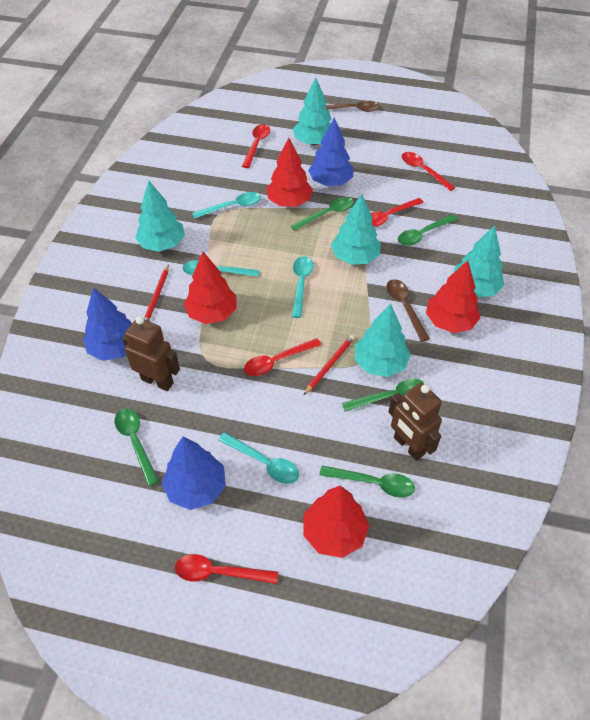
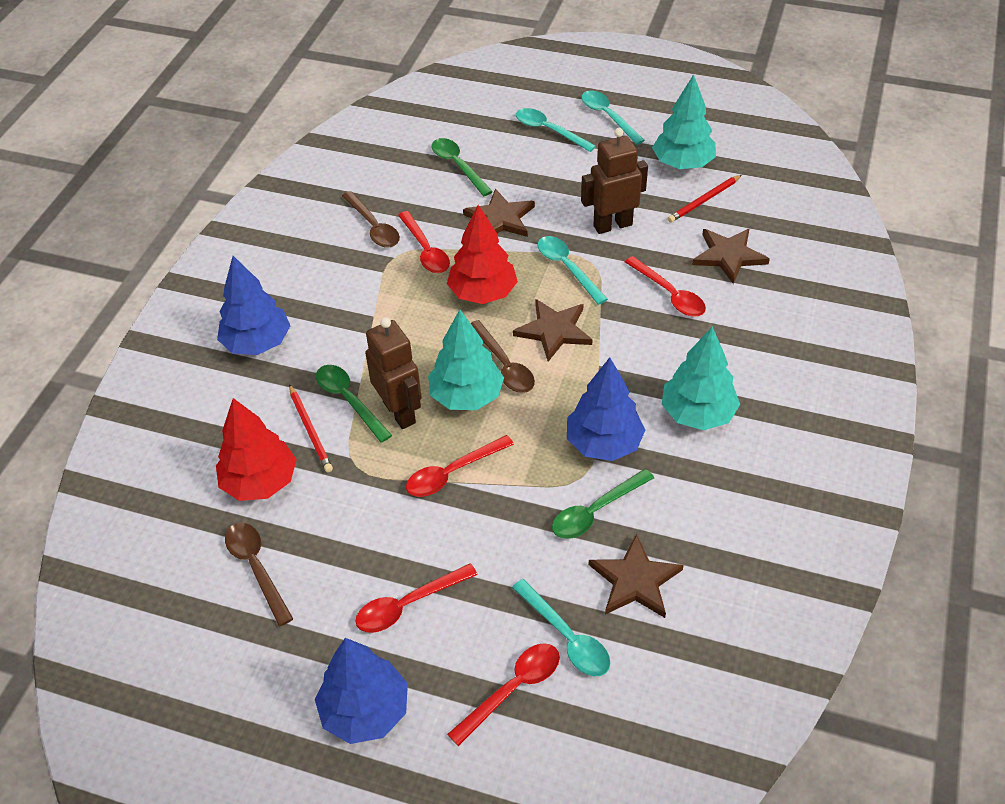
brown spoon: 2 -> 3
brown star: 0 -> 4
green spoon: 5 -> 3
red tree: 4 -> 2
turquoise tree: 5 -> 3

